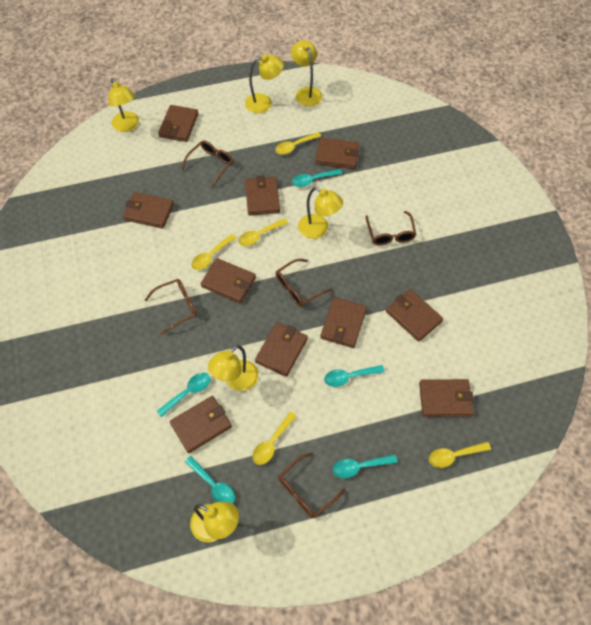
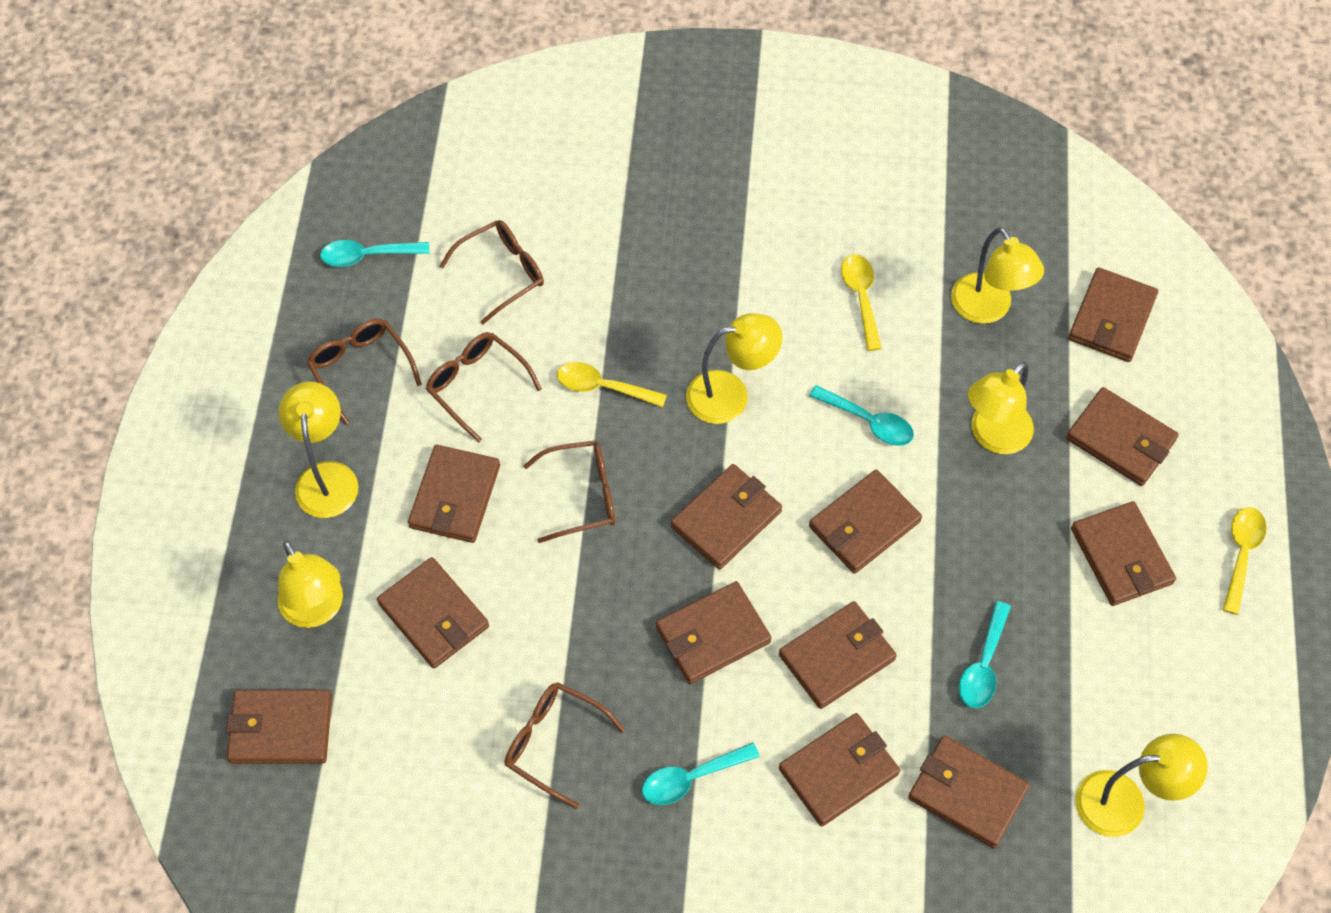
brown wallet: 10 -> 12
turquoise spoon: 5 -> 4
yellow spoon: 5 -> 3

